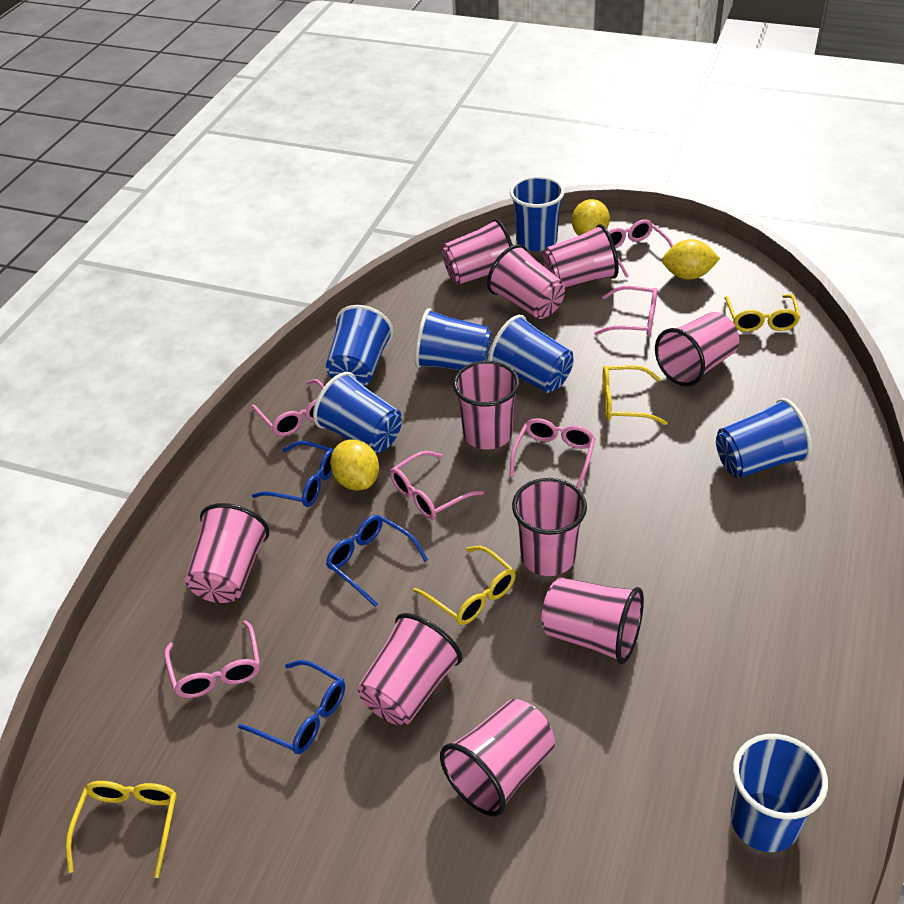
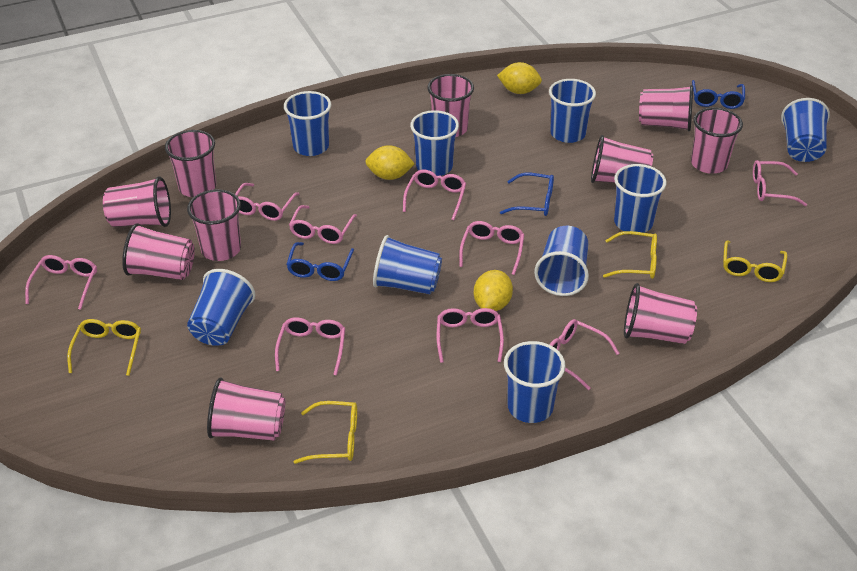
blue cup: 7 -> 9
pink glasses: 6 -> 9

